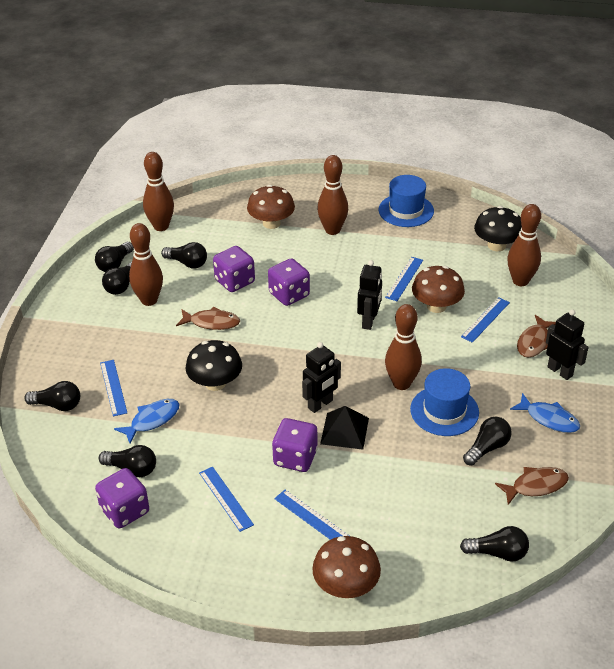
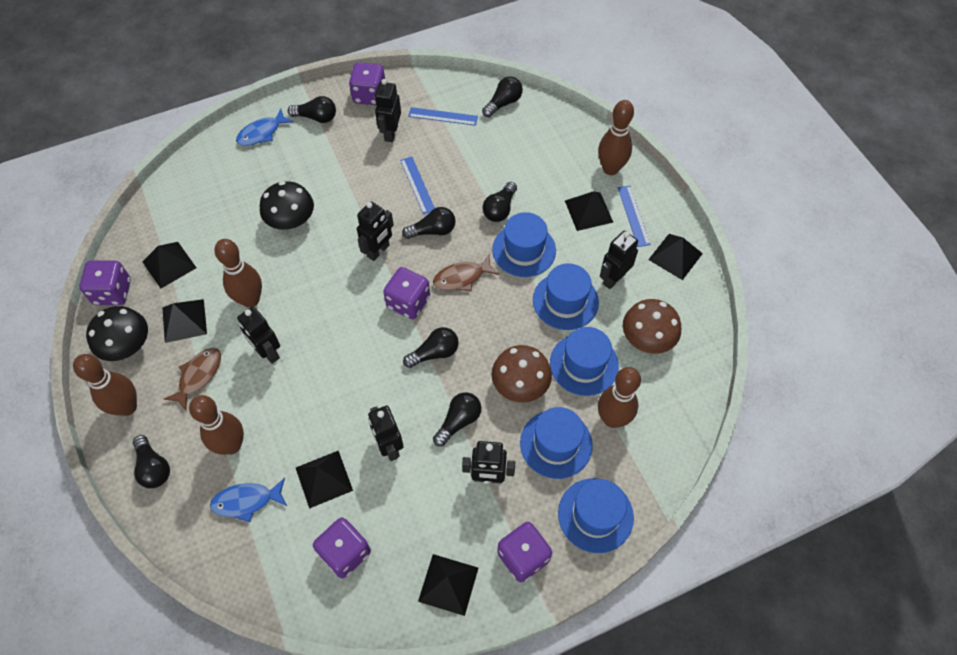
black pyramid: 1 -> 6
black robot: 3 -> 6
blue hat: 2 -> 5
blue ruler: 5 -> 3
brown fish: 3 -> 2
brown mushroom: 3 -> 2
purple dice: 4 -> 5

